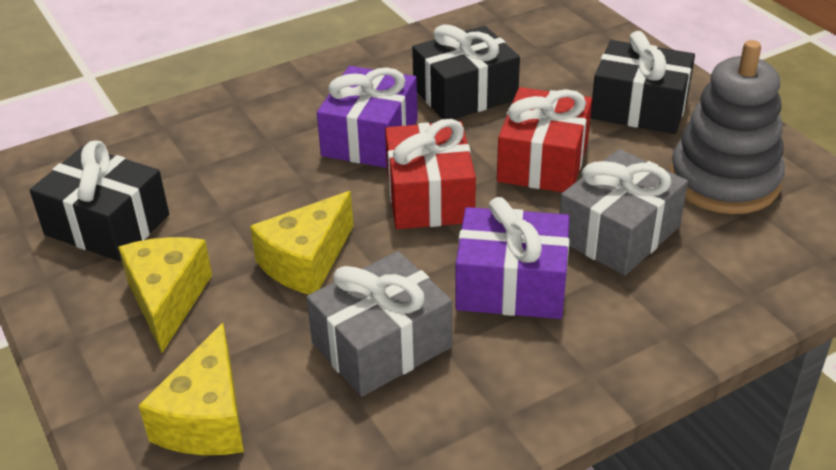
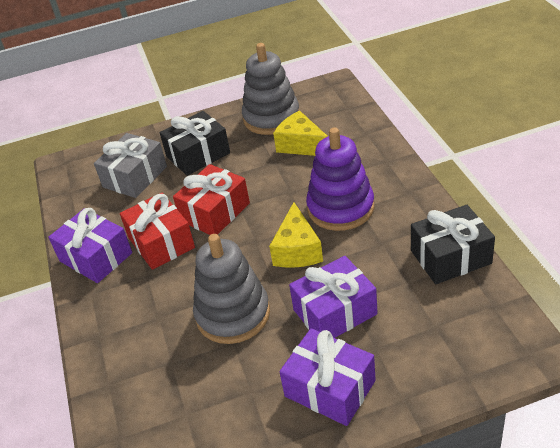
black gift: 3 -> 2
grey gift: 2 -> 1
grey stacking toy: 1 -> 2
purple gift: 2 -> 3
purple stacking toy: 0 -> 1
yellow cheese: 3 -> 2

